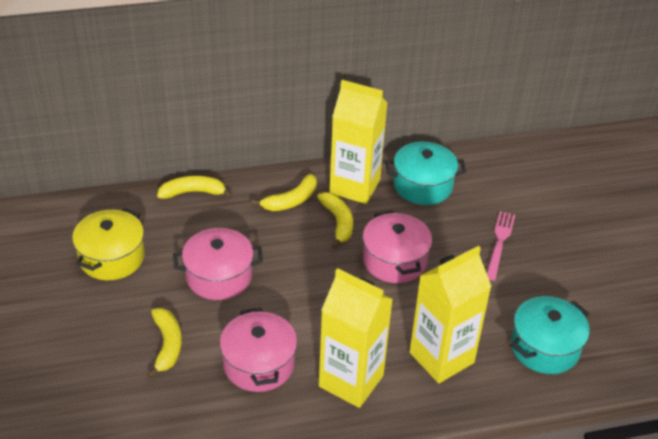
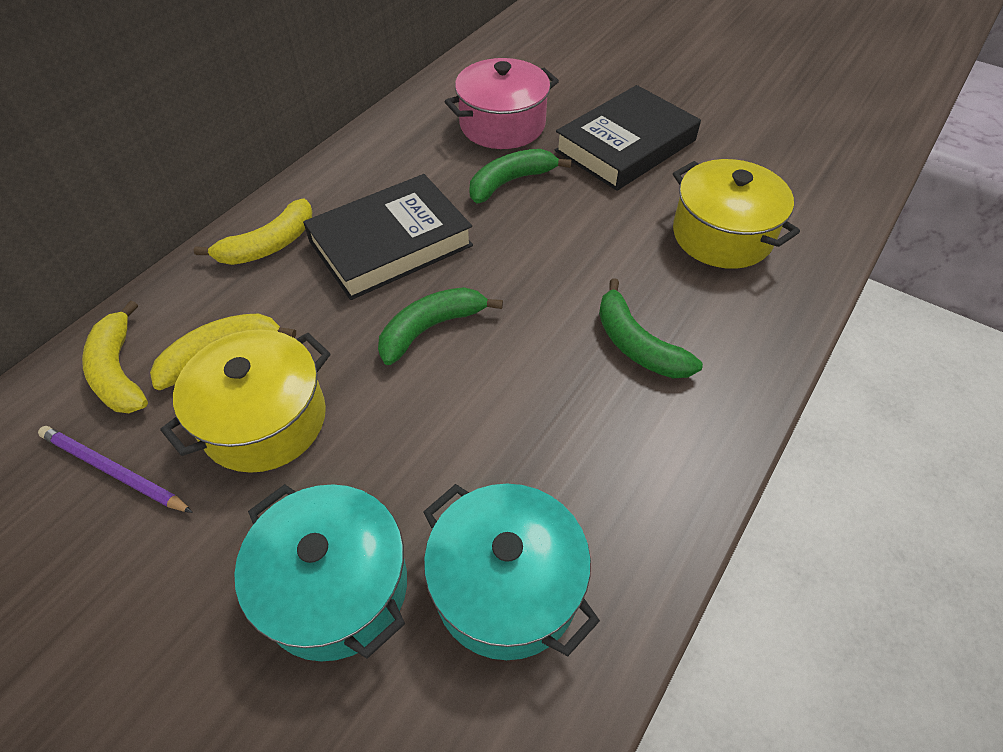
black book: 0 -> 2
green banana: 0 -> 3
pink fork: 1 -> 0
pink pot: 3 -> 1
purple pencil: 0 -> 1
yellow banana: 4 -> 3
yellow carton: 3 -> 0
yellow pot: 1 -> 2

